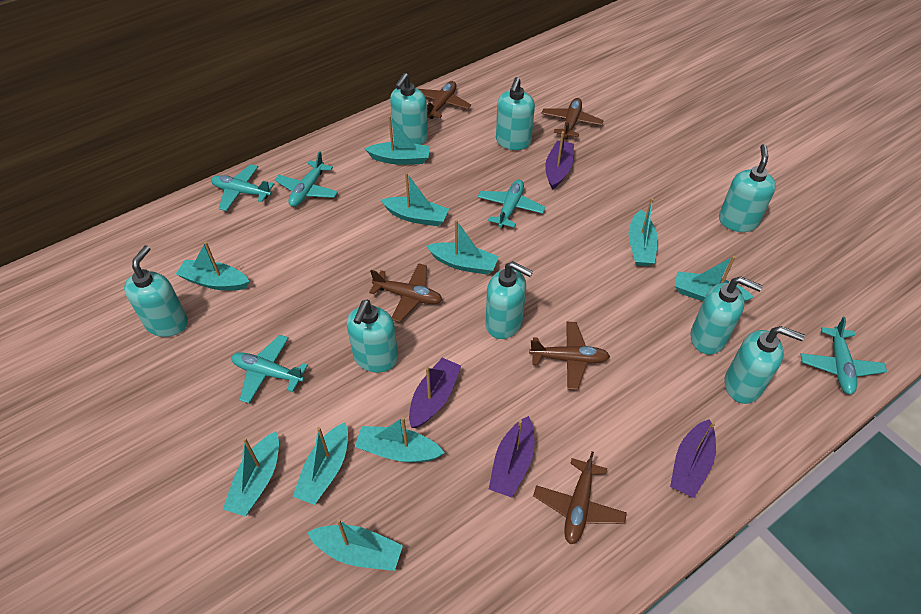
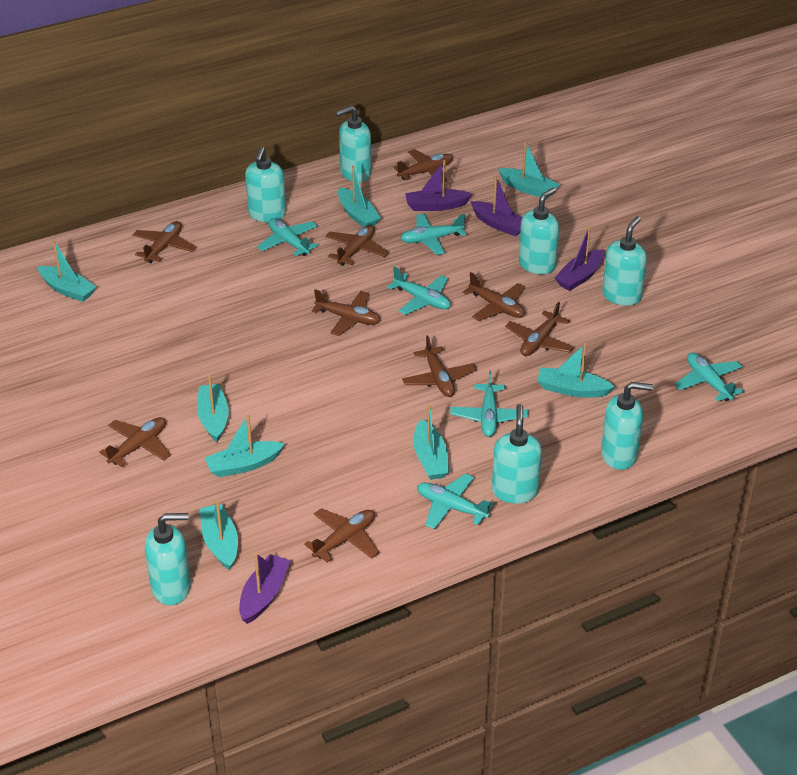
brown plane: 5 -> 9
turquoise boat: 10 -> 8
turquoise plane: 5 -> 6
turquoise soap dispenser: 8 -> 7

